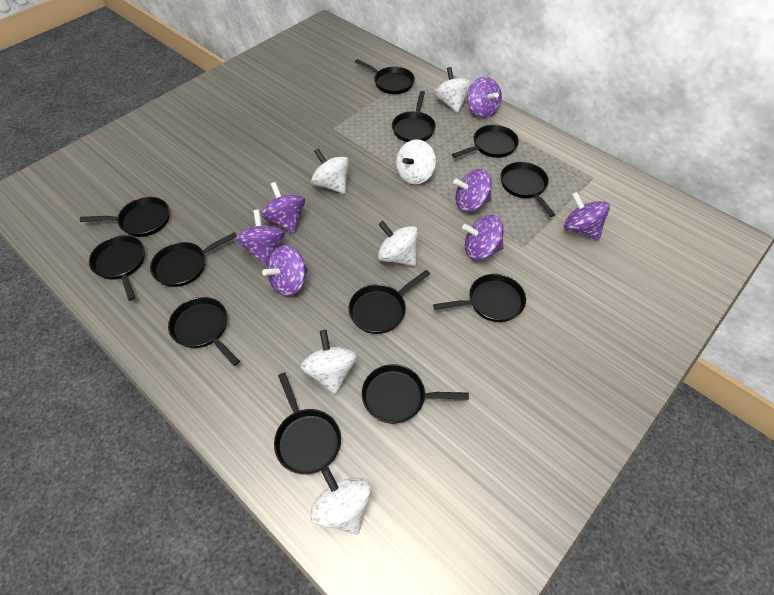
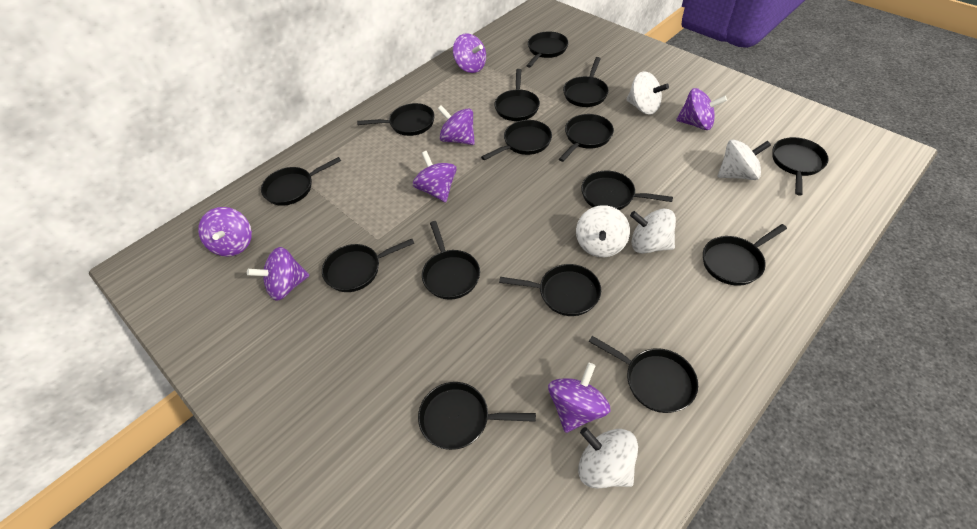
black pan: 12 -> 15
white spinning top: 6 -> 5

